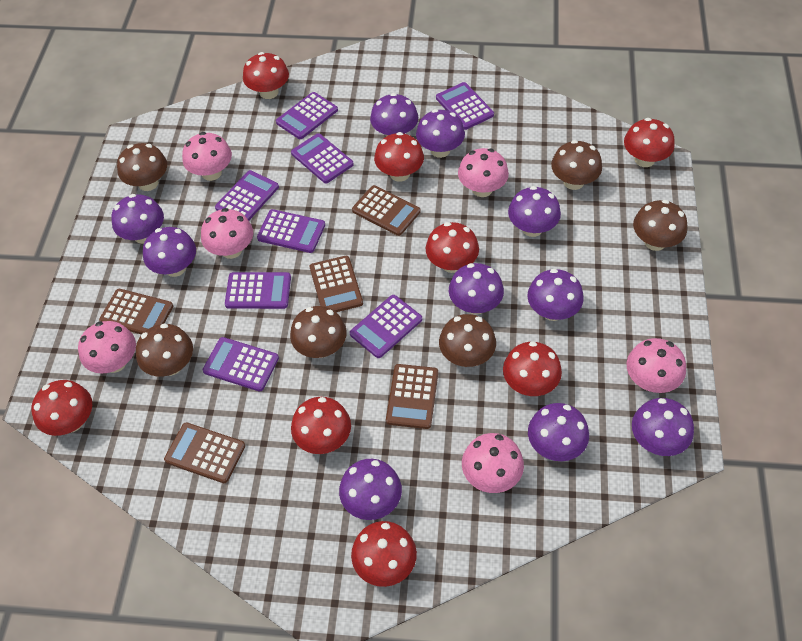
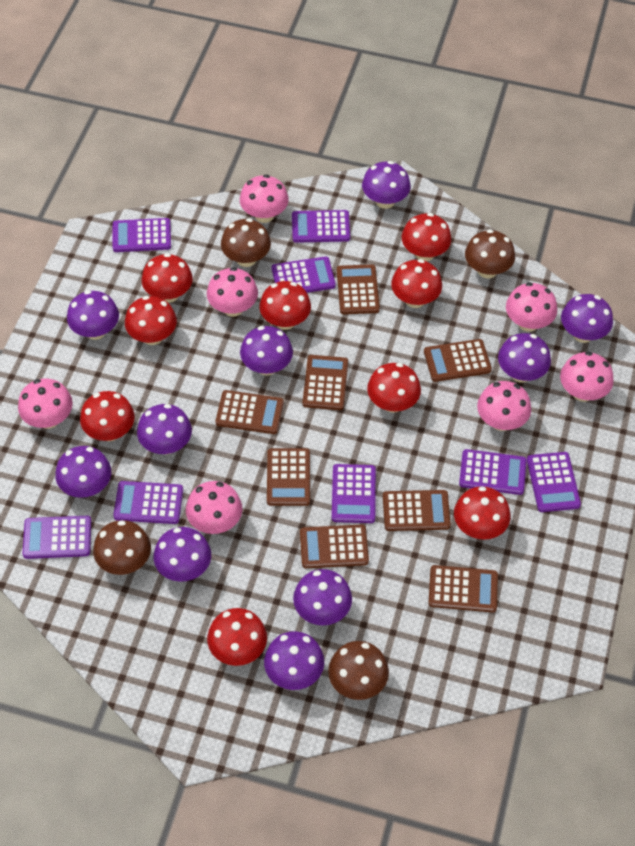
brown calculator: 5 -> 8
brown mushroom: 6 -> 4
pink mushroom: 6 -> 7
red mushroom: 8 -> 9

